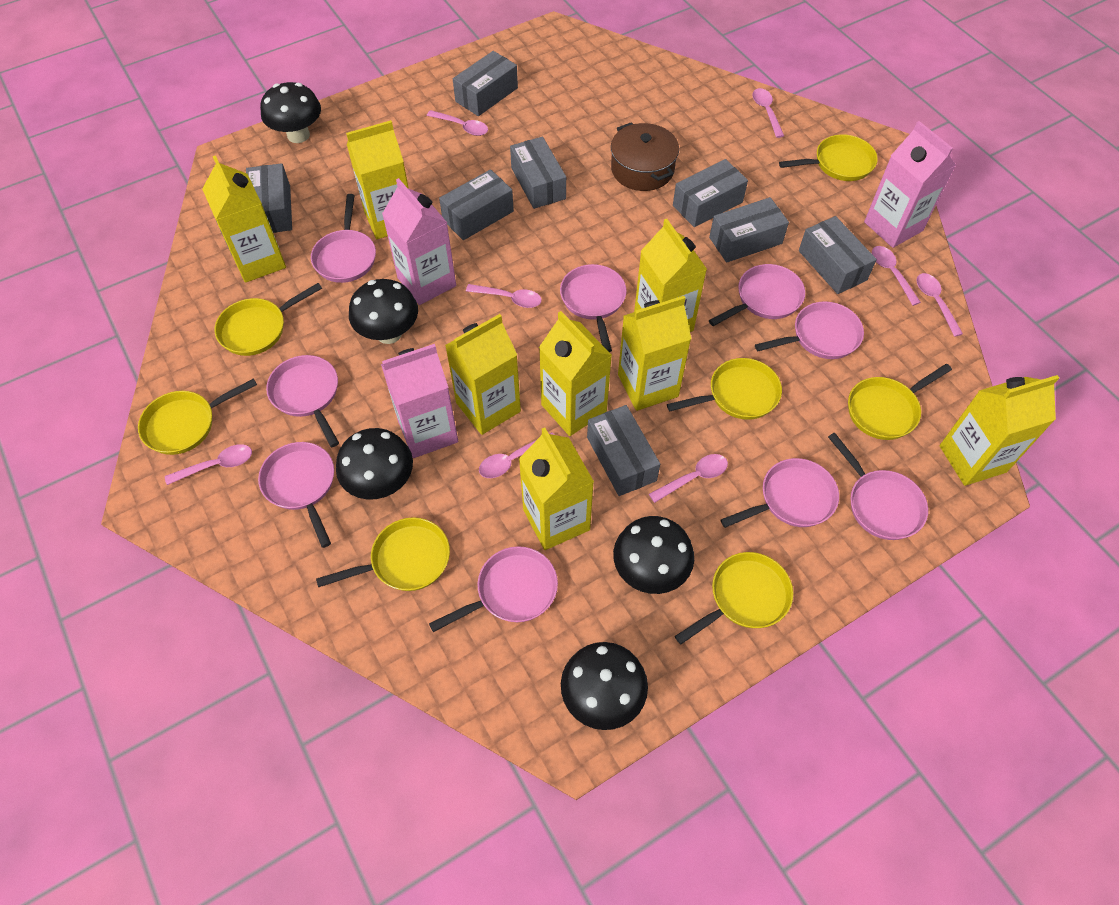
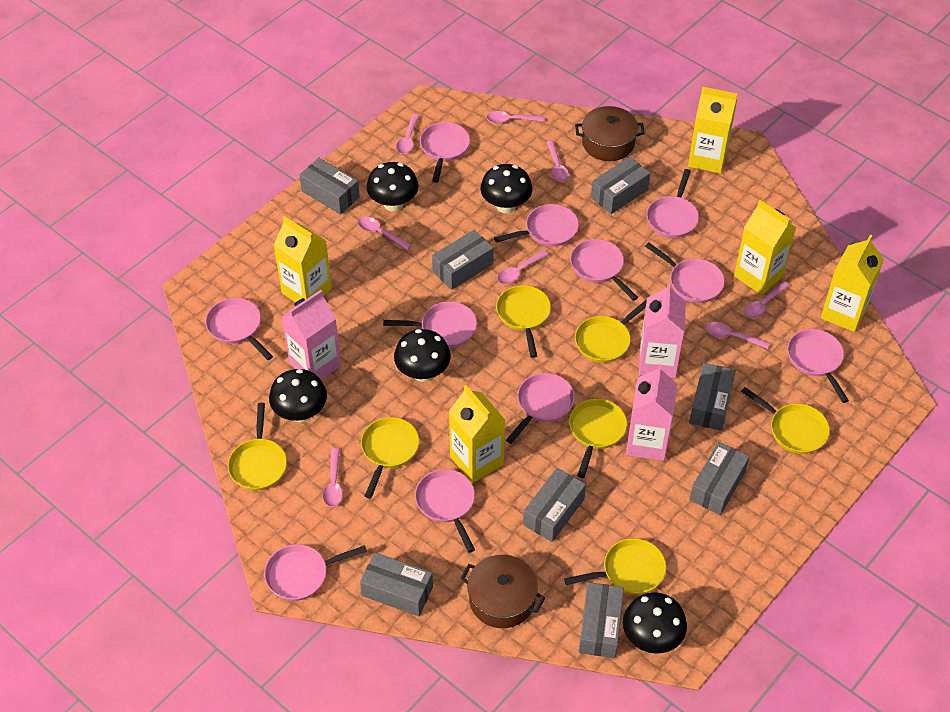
brown pot: 1 -> 2
pink pan: 9 -> 11
yellow carton: 8 -> 5

